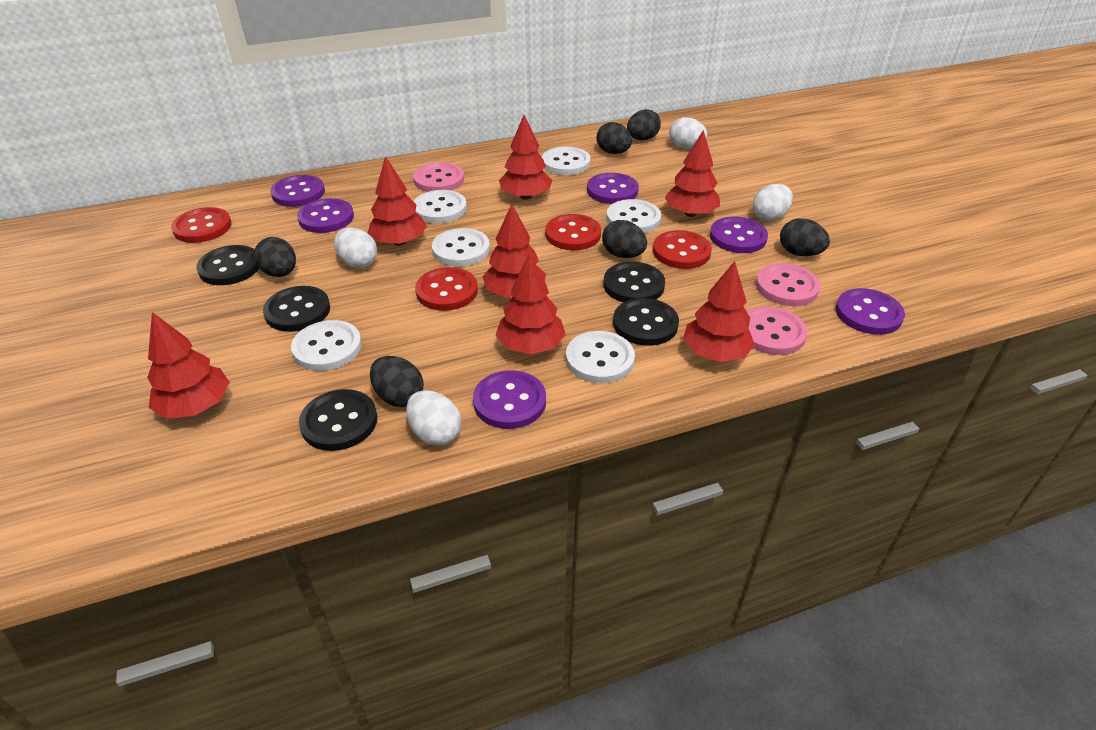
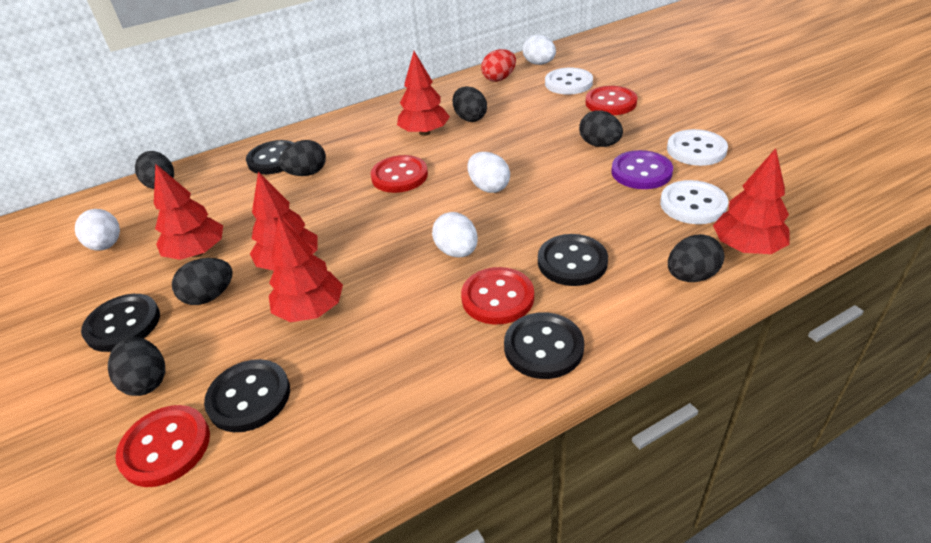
black egg: 6 -> 7
pink button: 3 -> 0
purple button: 6 -> 1
red egg: 0 -> 1
red tree: 7 -> 5
white button: 6 -> 3

